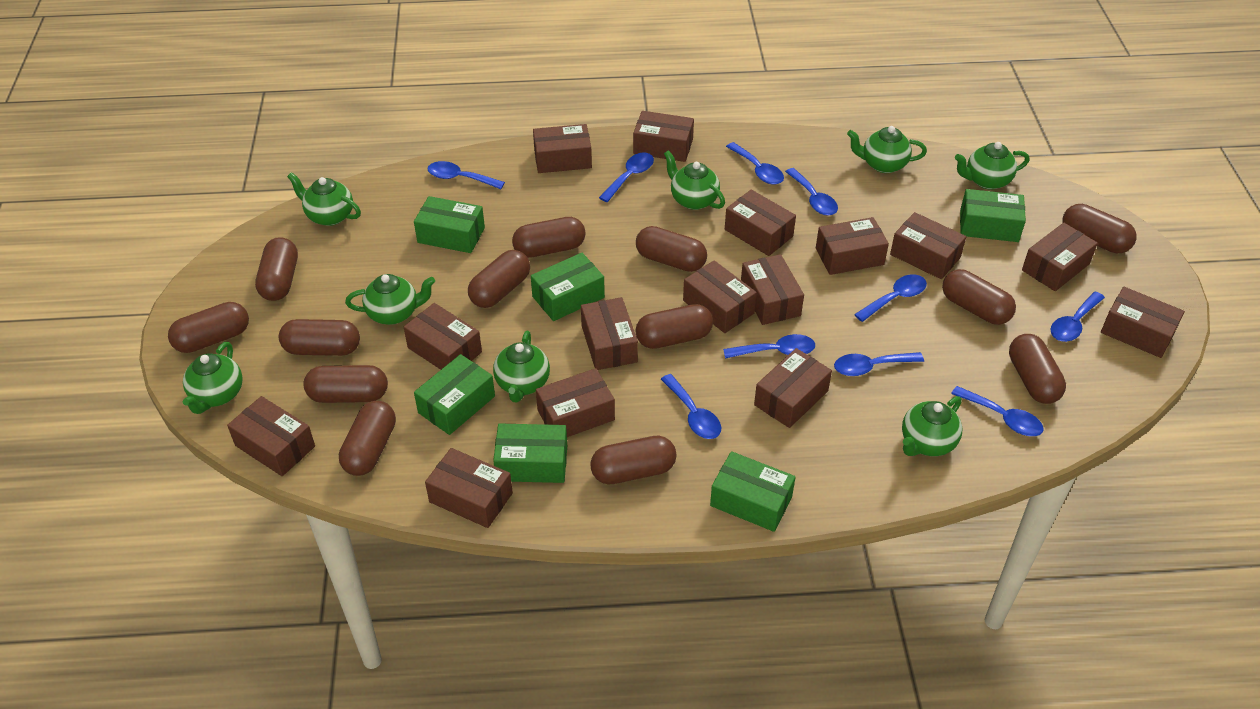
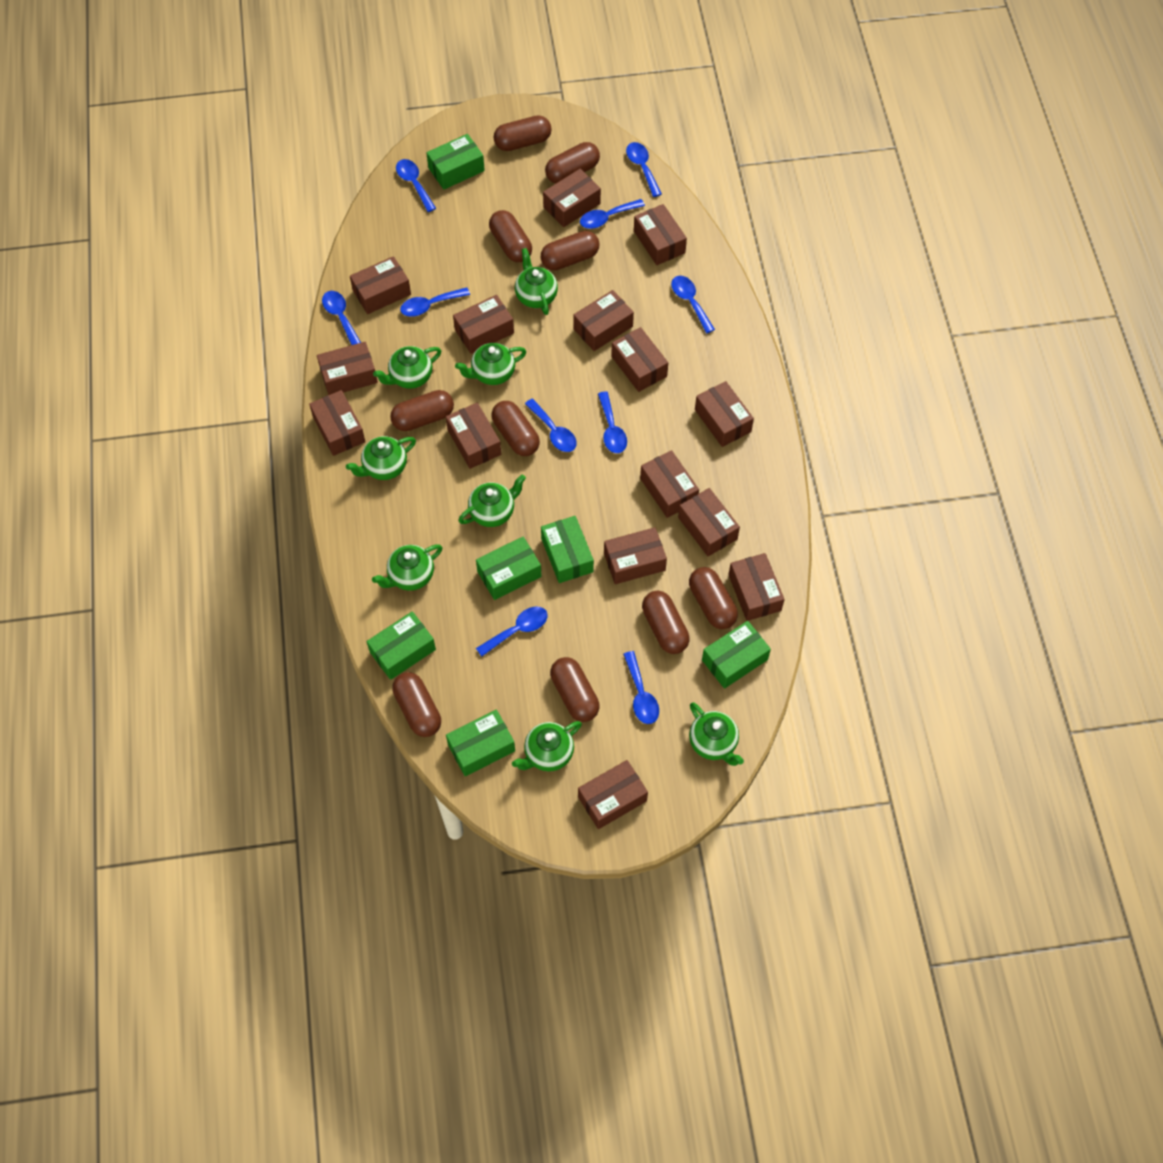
brown capsule: 13 -> 10

